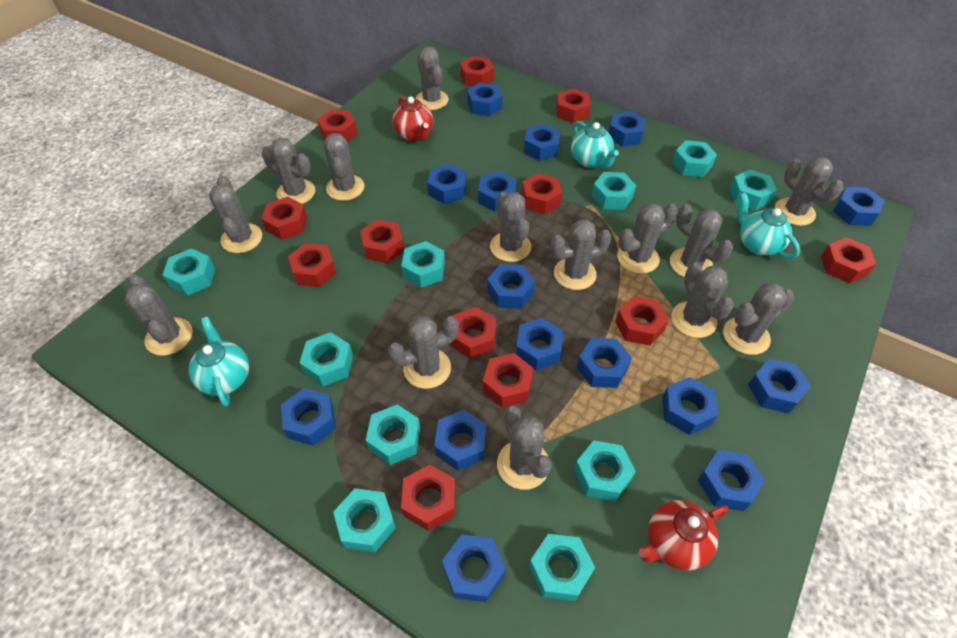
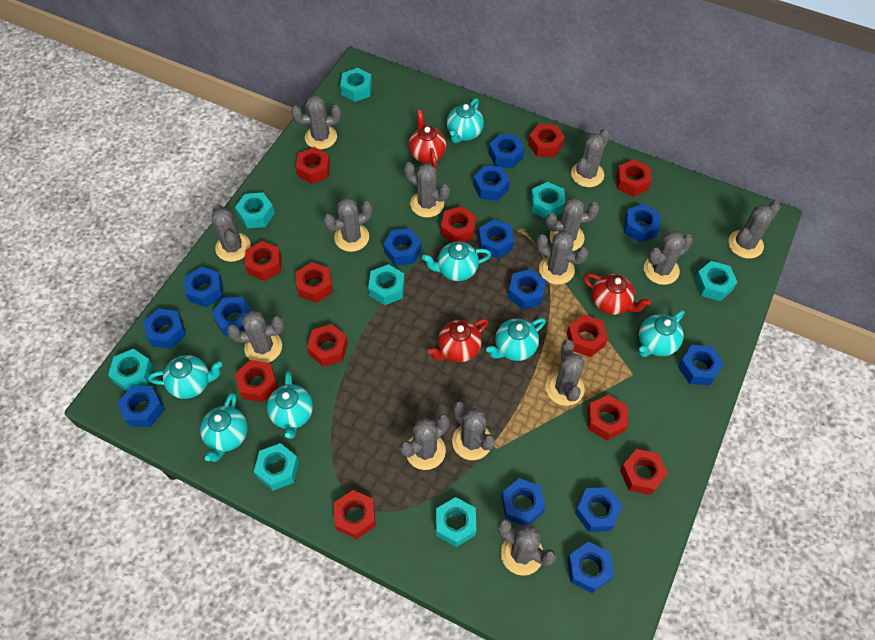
blue nut: 15 -> 14
red teapot: 2 -> 3
turquoise nut: 10 -> 8
turquoise teapot: 3 -> 7

